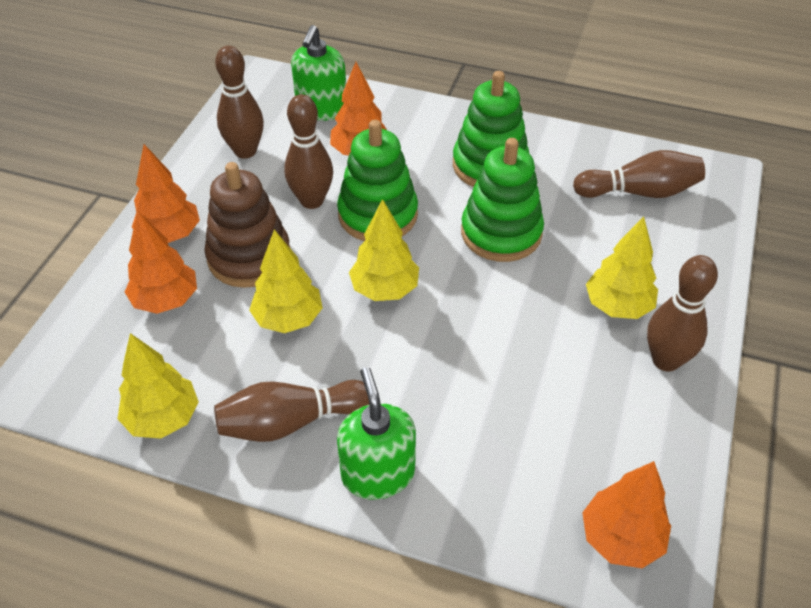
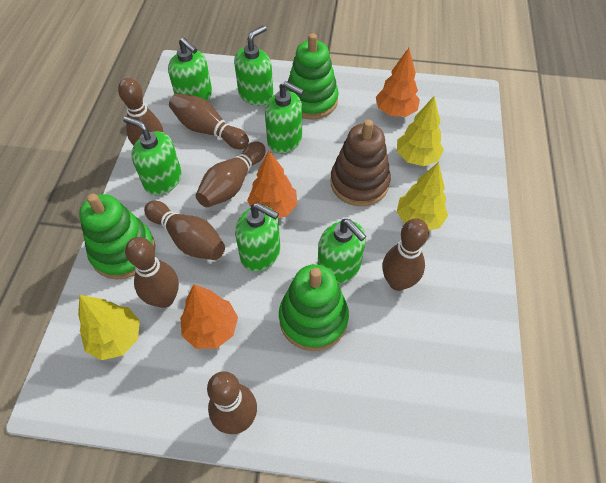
brown bowling pin: 5 -> 7
green soap dispenser: 2 -> 6
orange tree: 4 -> 3
yellow tree: 4 -> 3

